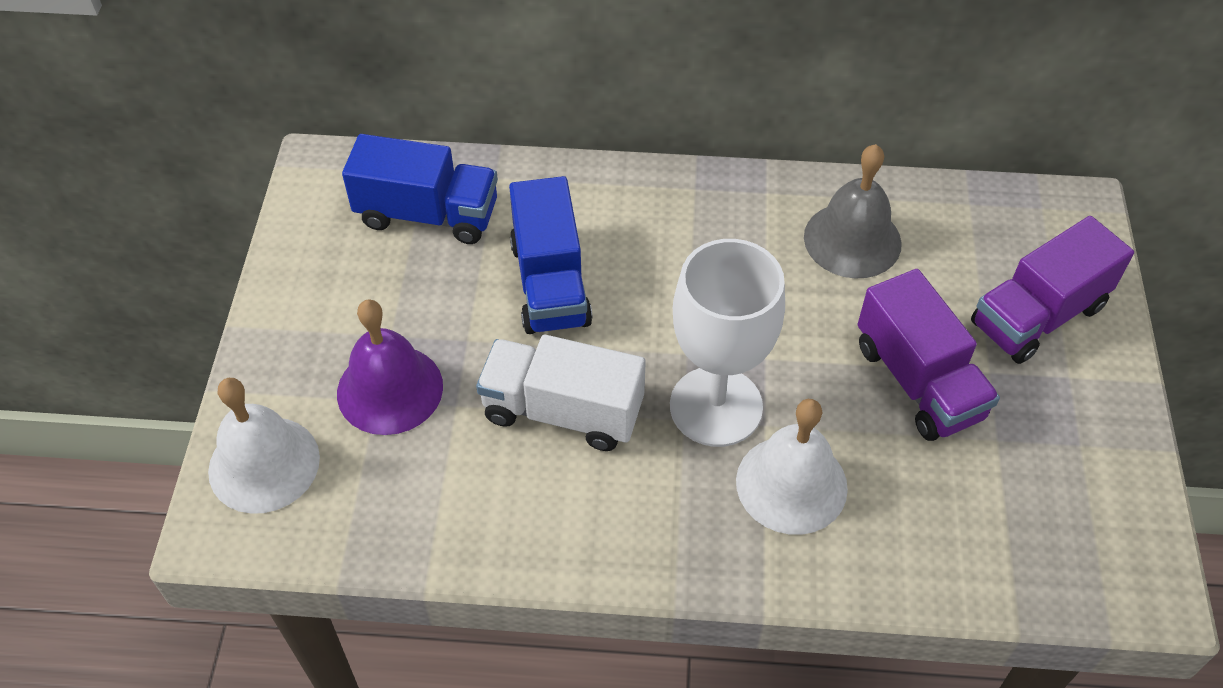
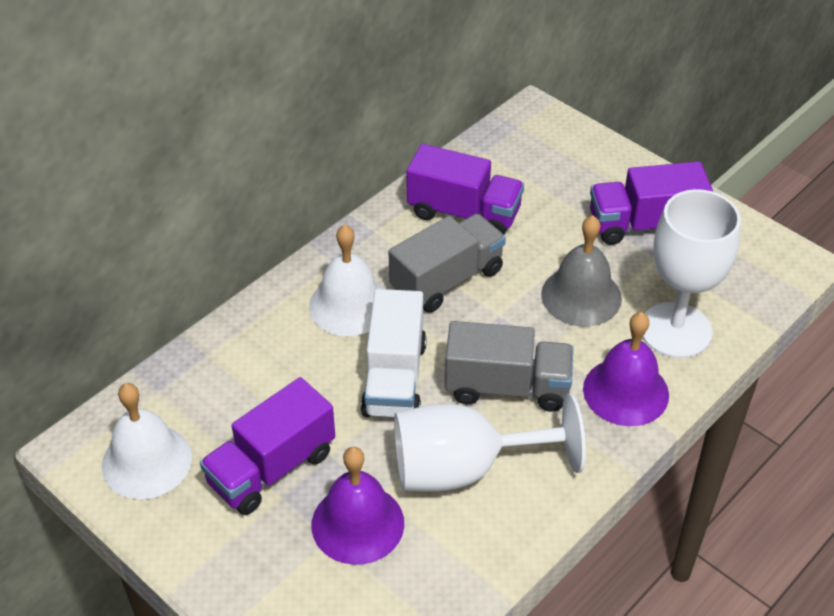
blue truck: 2 -> 0
grey truck: 0 -> 2
purple bell: 1 -> 2
purple truck: 2 -> 3
white goblet: 1 -> 2

